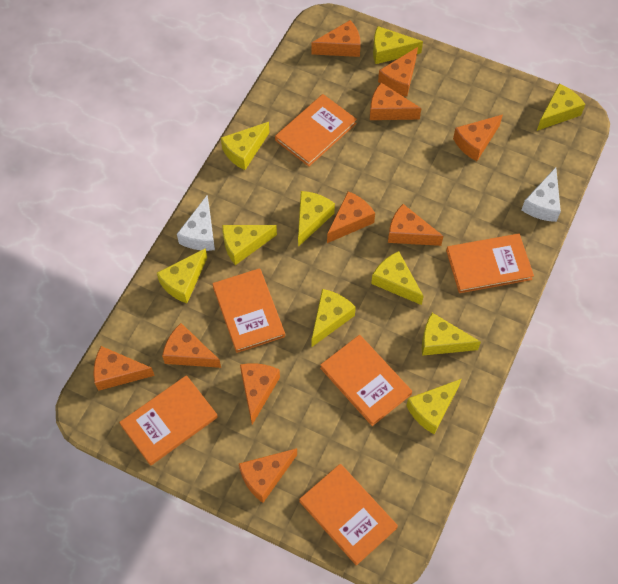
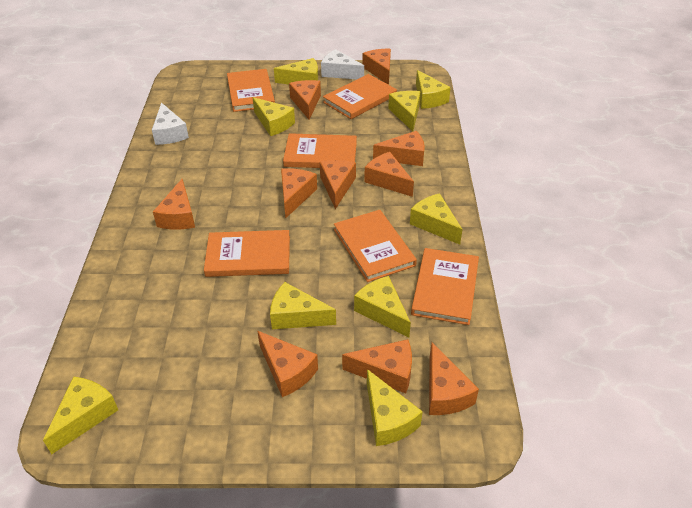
yellow cheese: 10 -> 9

